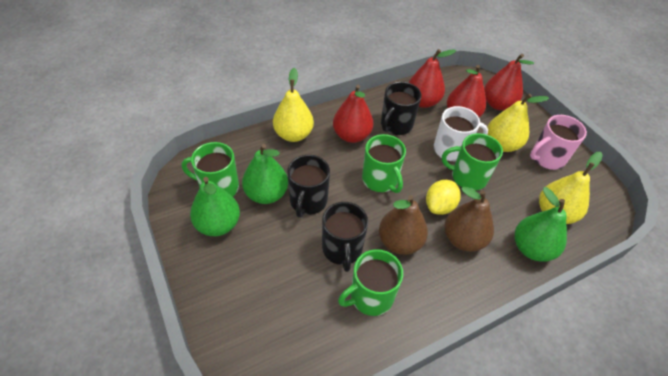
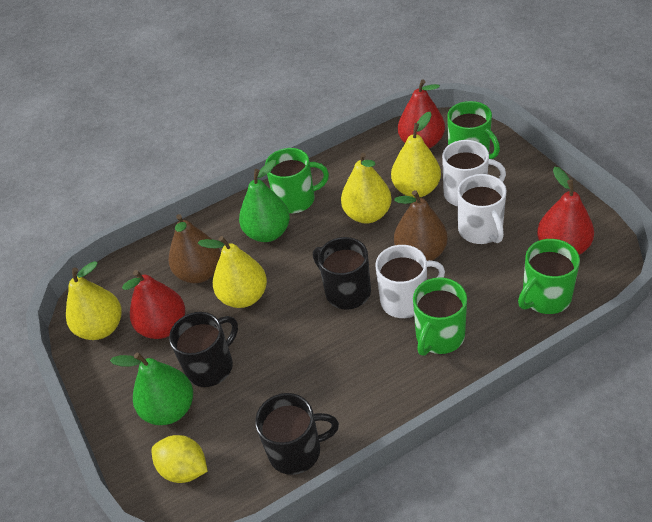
green pear: 3 -> 2
pink mug: 1 -> 0
red pear: 4 -> 3
white mug: 1 -> 3
yellow pear: 3 -> 4

